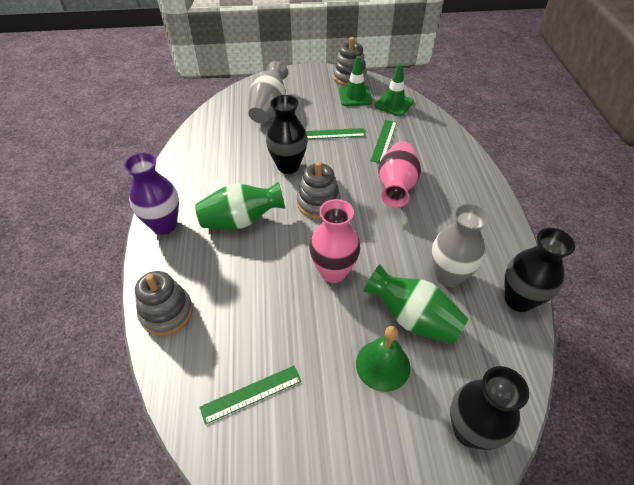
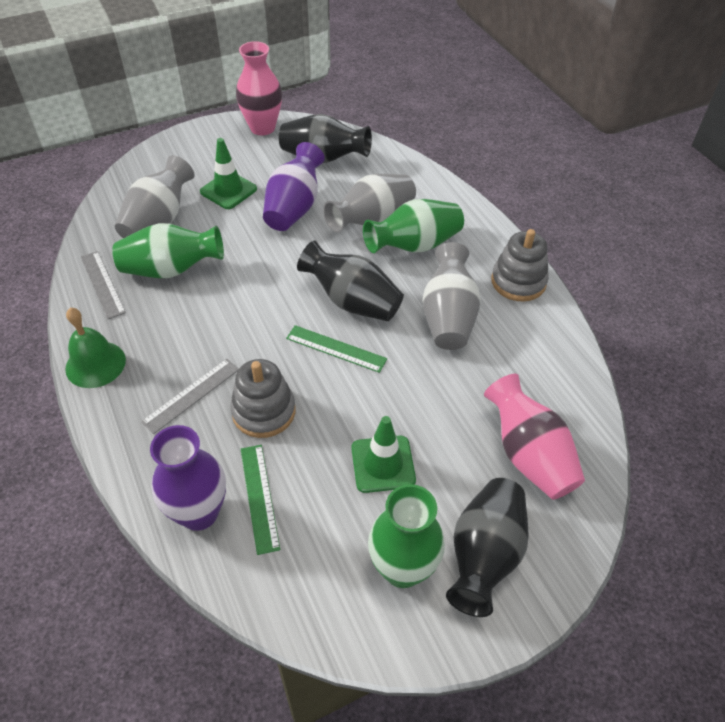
green ruler: 3 -> 2
green vase: 2 -> 3
grey ruler: 0 -> 2
grey stacking toy: 3 -> 2
grey vase: 2 -> 3
purple vase: 1 -> 2

